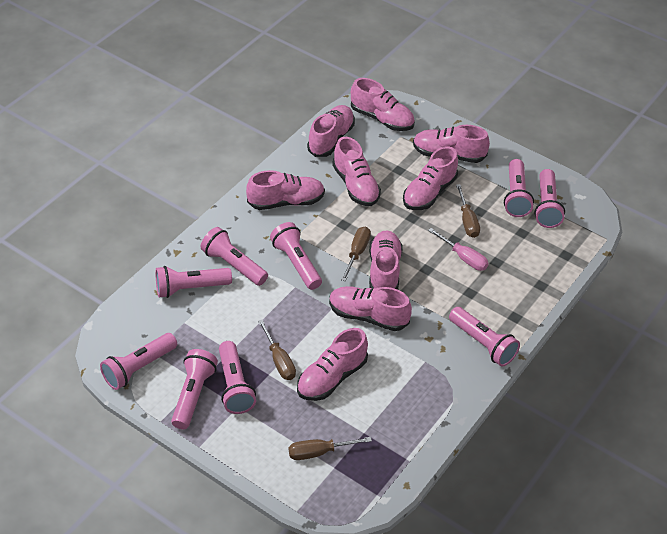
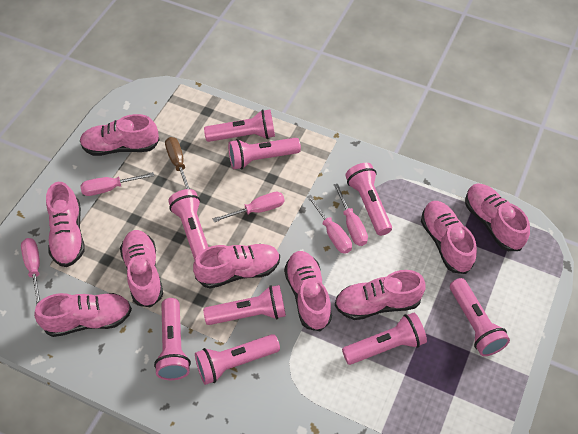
brown screwdriver: 4 -> 1
pink screwdriver: 1 -> 5

